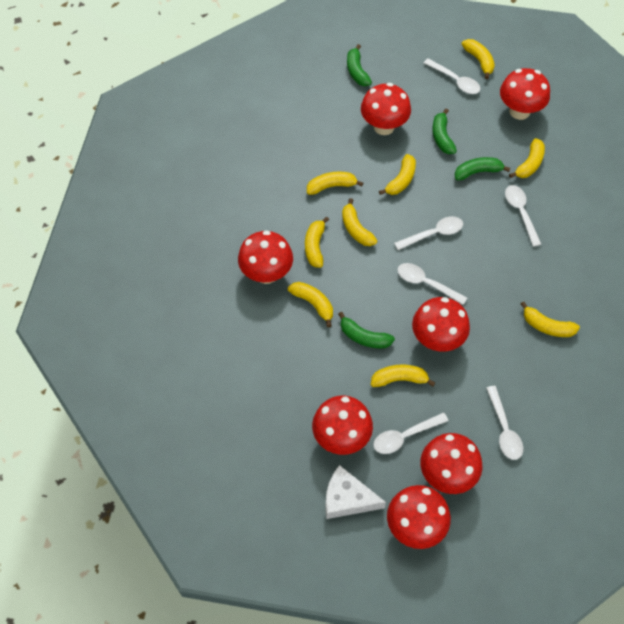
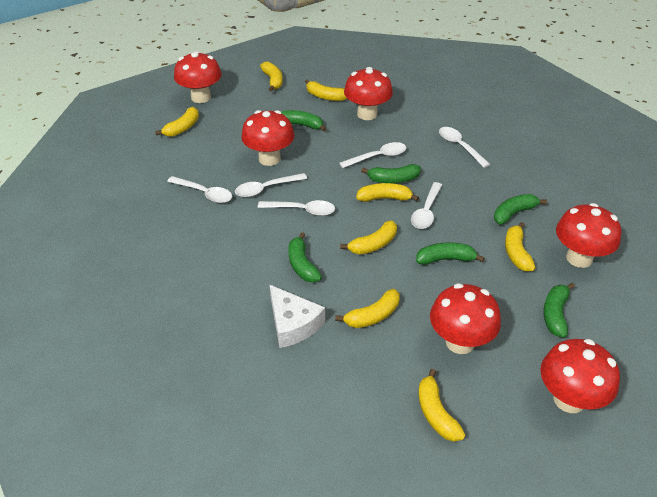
green banana: 4 -> 6
red mushroom: 7 -> 6
yellow banana: 9 -> 8

